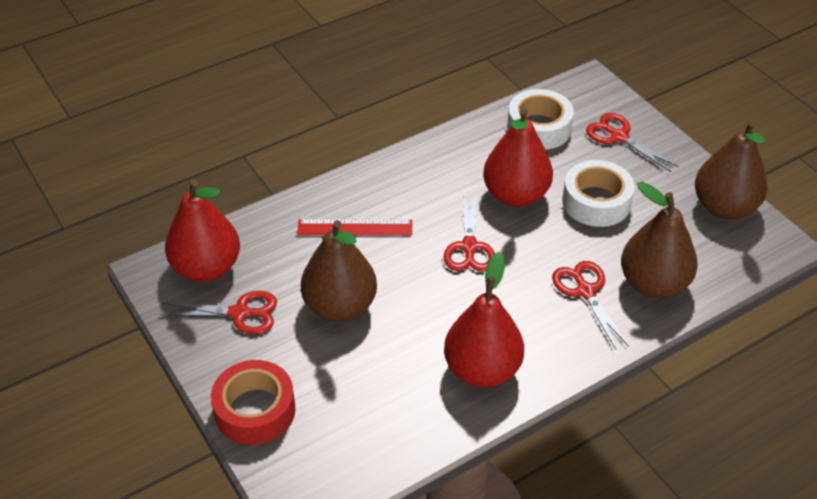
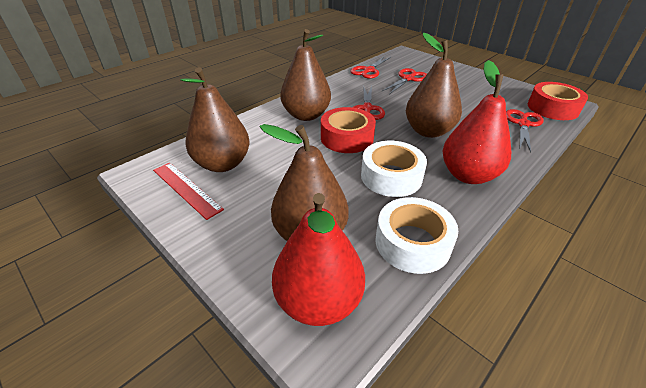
brown pear: 3 -> 4
red pear: 3 -> 2
red tape: 1 -> 2

